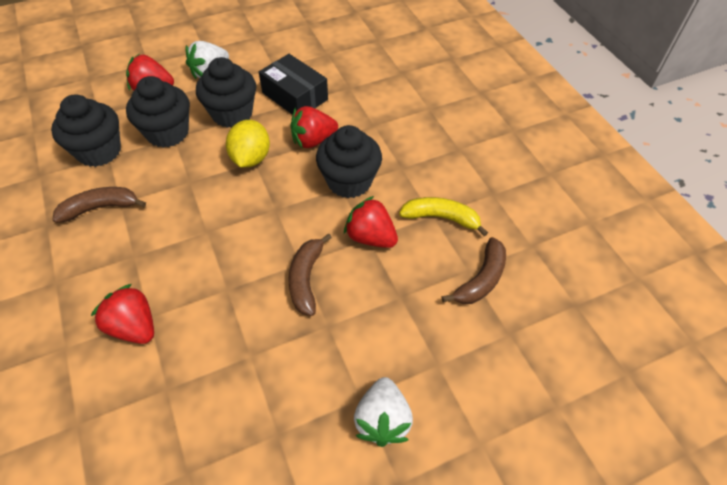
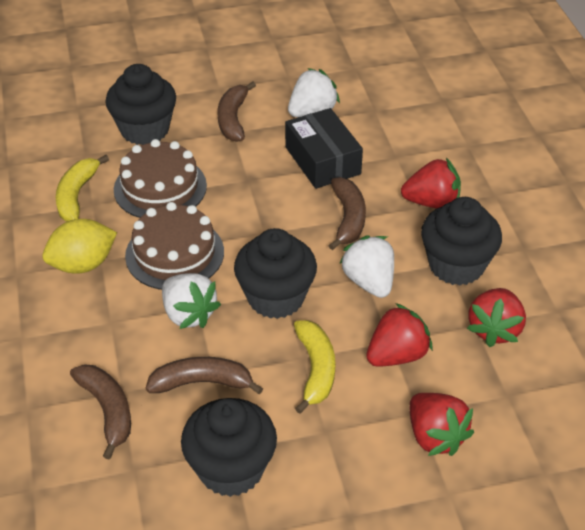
brown banana: 3 -> 4
brown cake: 0 -> 2
white strawberry: 2 -> 3
yellow banana: 1 -> 2

